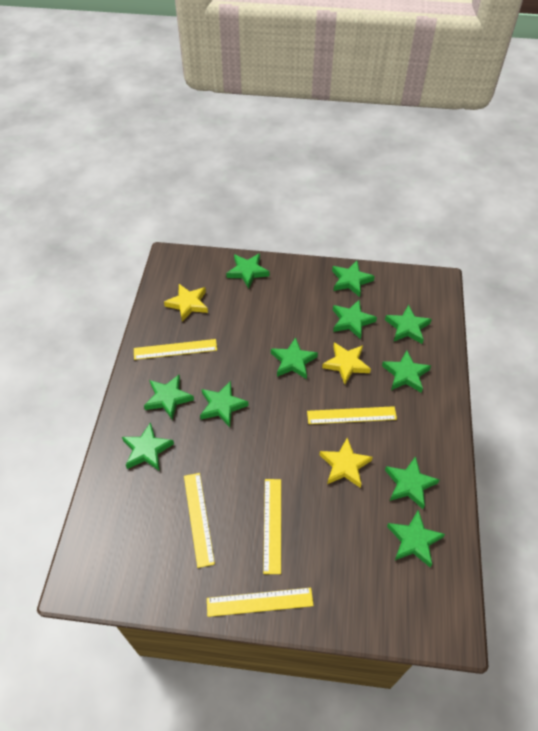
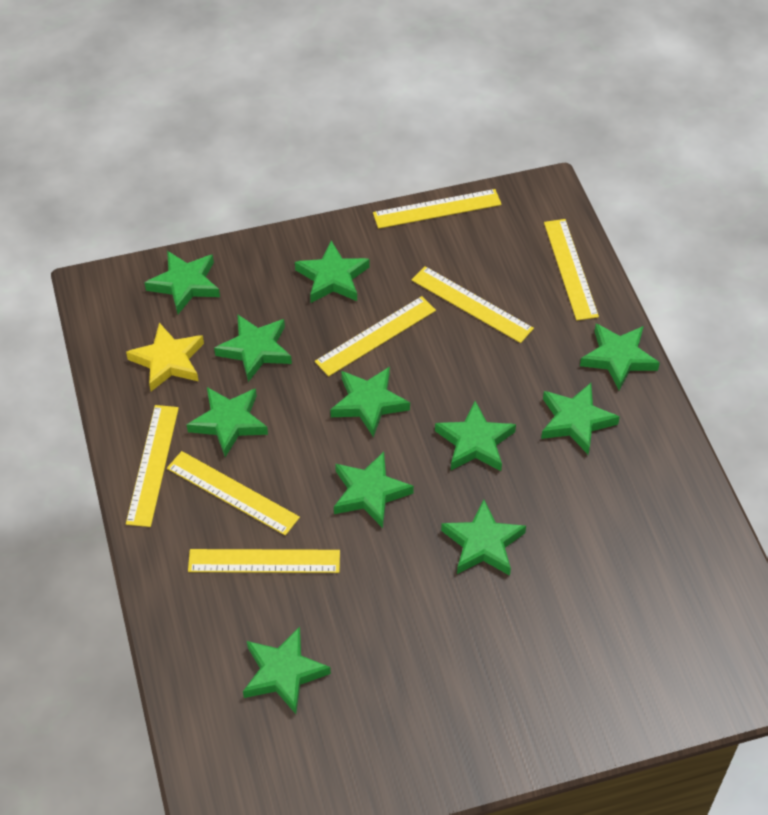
yellow ruler: 5 -> 7
yellow star: 3 -> 1

